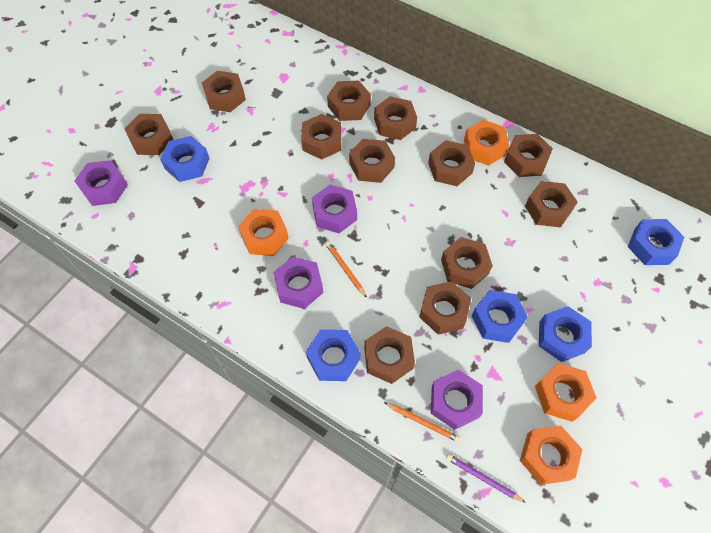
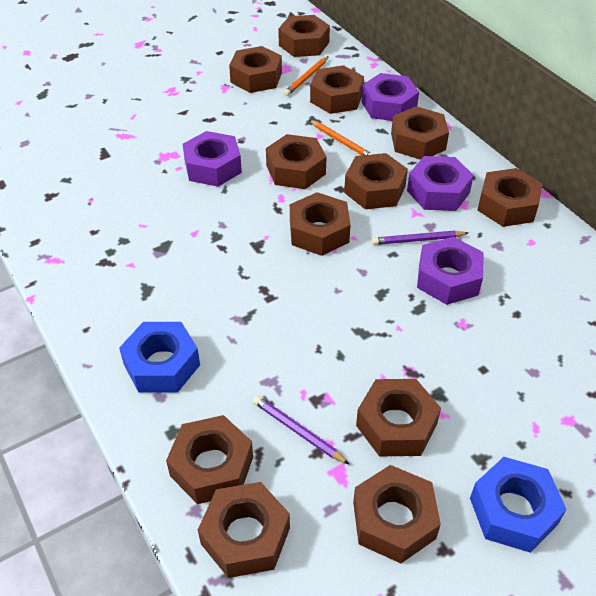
blue nut: 5 -> 2
orange nut: 4 -> 0
purple pencil: 1 -> 2

